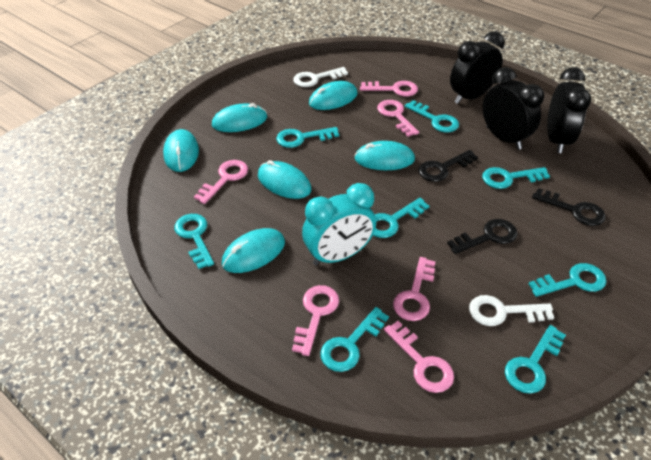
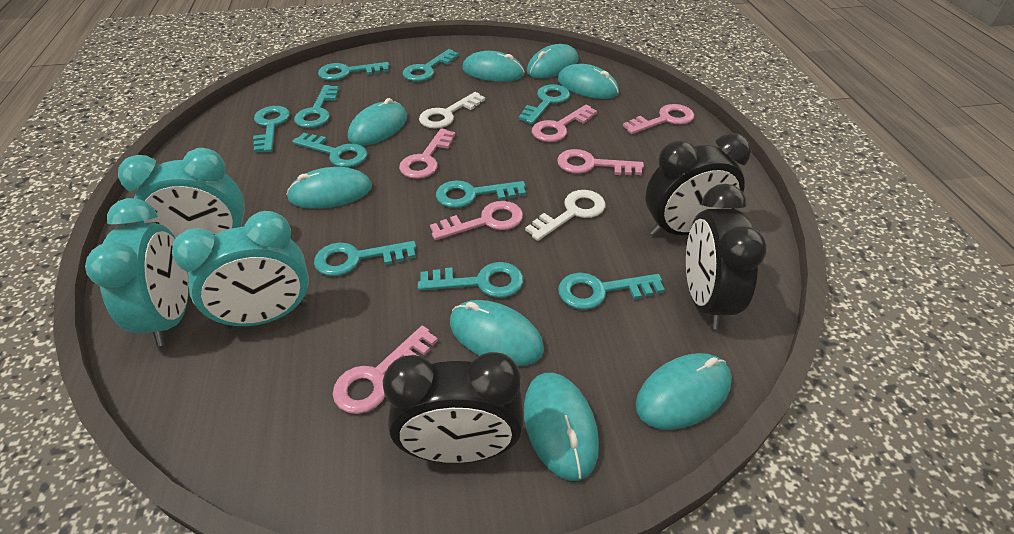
black key: 3 -> 0
turquoise clock: 1 -> 3
turquoise key: 8 -> 10
turquoise mouse: 6 -> 8

